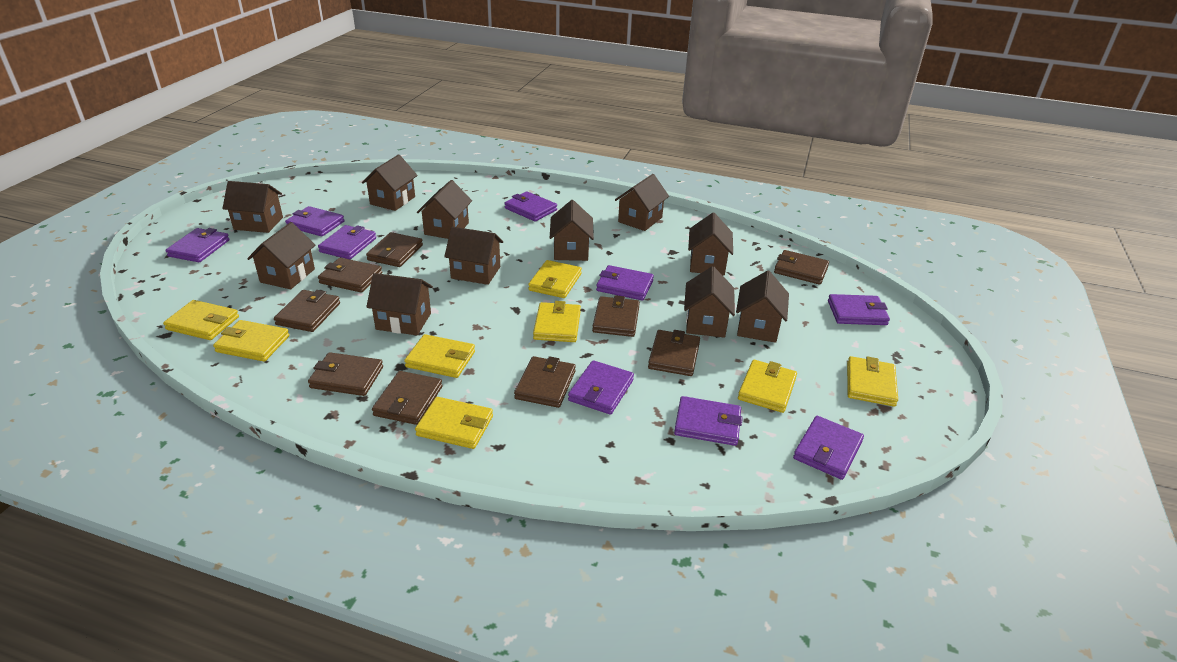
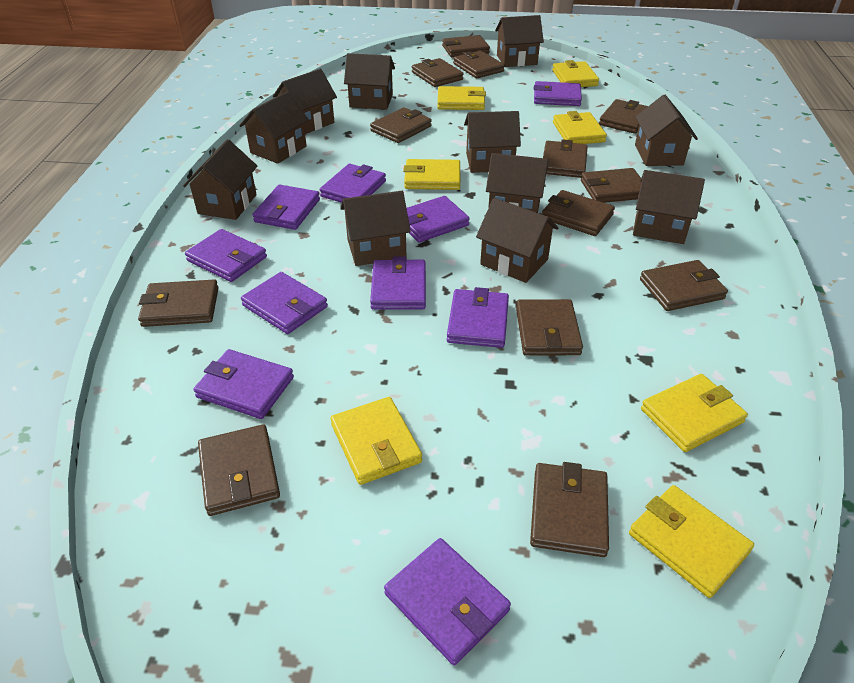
brown wallet: 9 -> 13
purple wallet: 9 -> 10
yellow wallet: 8 -> 7

